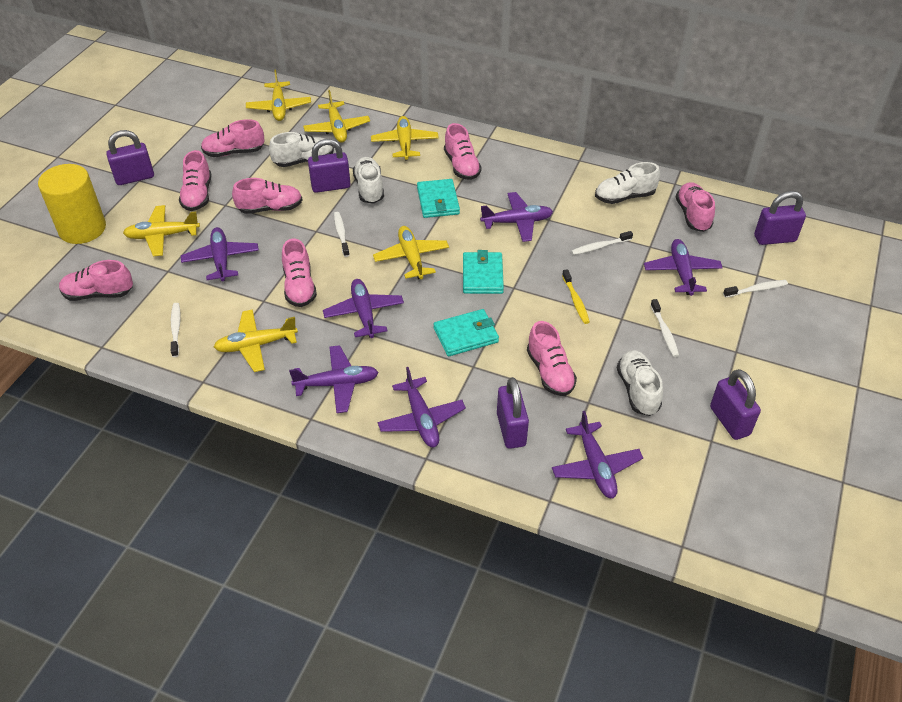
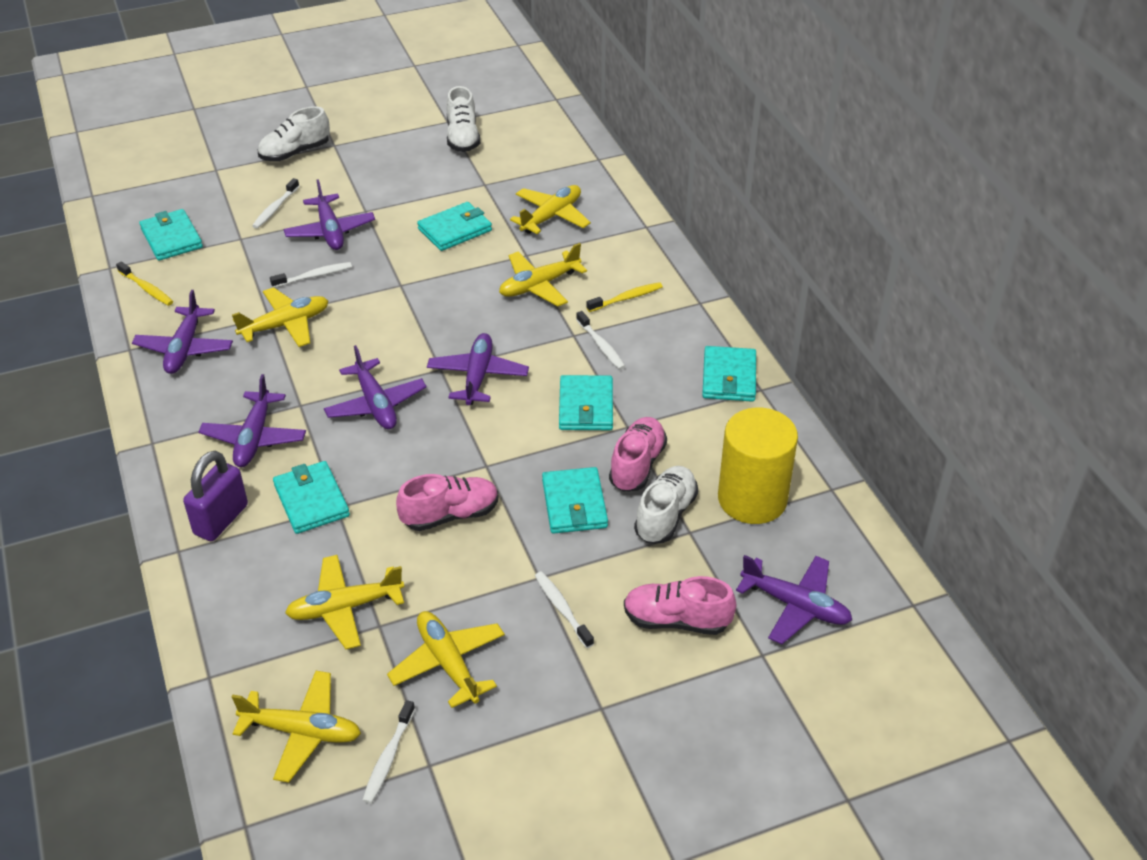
pink shoe: 8 -> 3
purple padlock: 5 -> 1
purple plane: 7 -> 6
turquoise wallet: 3 -> 6
white shoe: 4 -> 3
yellow toothbrush: 1 -> 2

